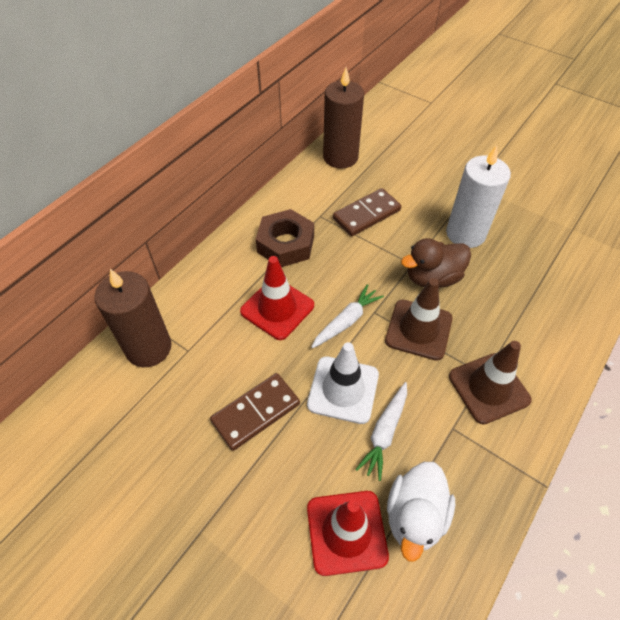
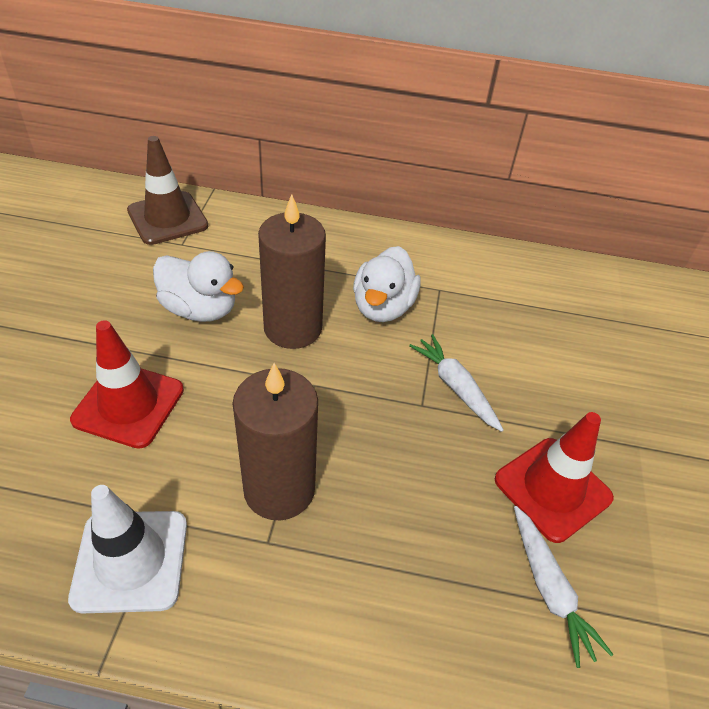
brown domino: 2 -> 0
brown duck: 1 -> 0
brown nut: 1 -> 0
brown traffic cone: 2 -> 1
white candle: 1 -> 0
white duck: 1 -> 2

